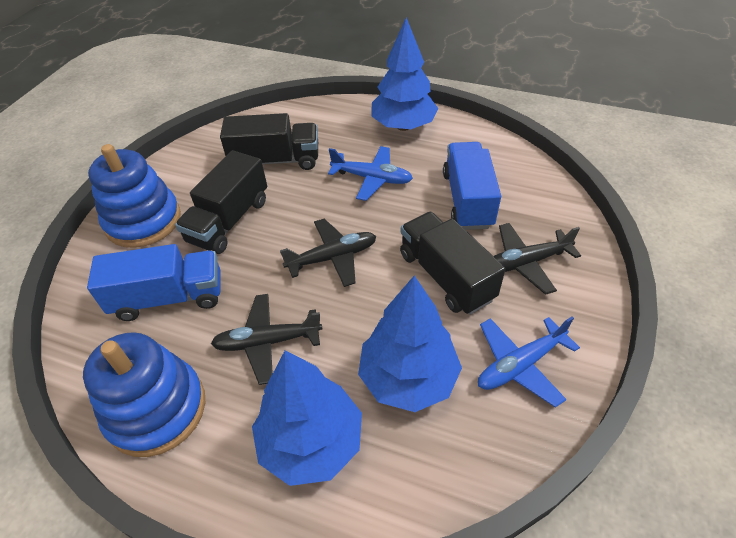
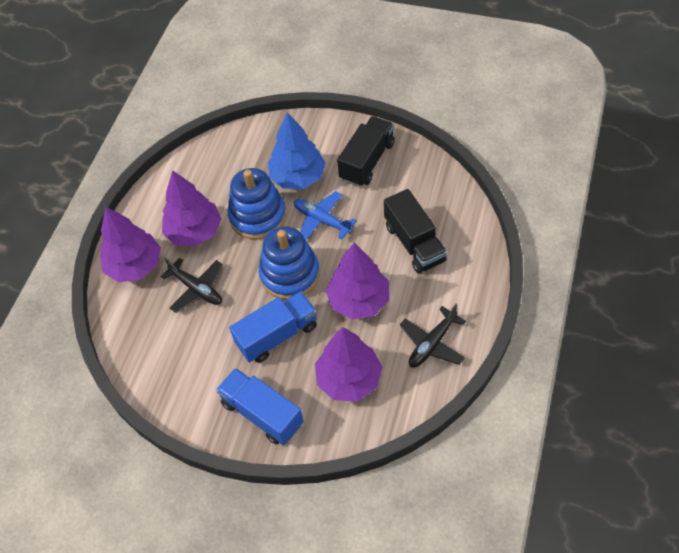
black plane: 3 -> 2
black truck: 3 -> 2
blue plane: 2 -> 1
blue tree: 3 -> 1
purple tree: 0 -> 4

